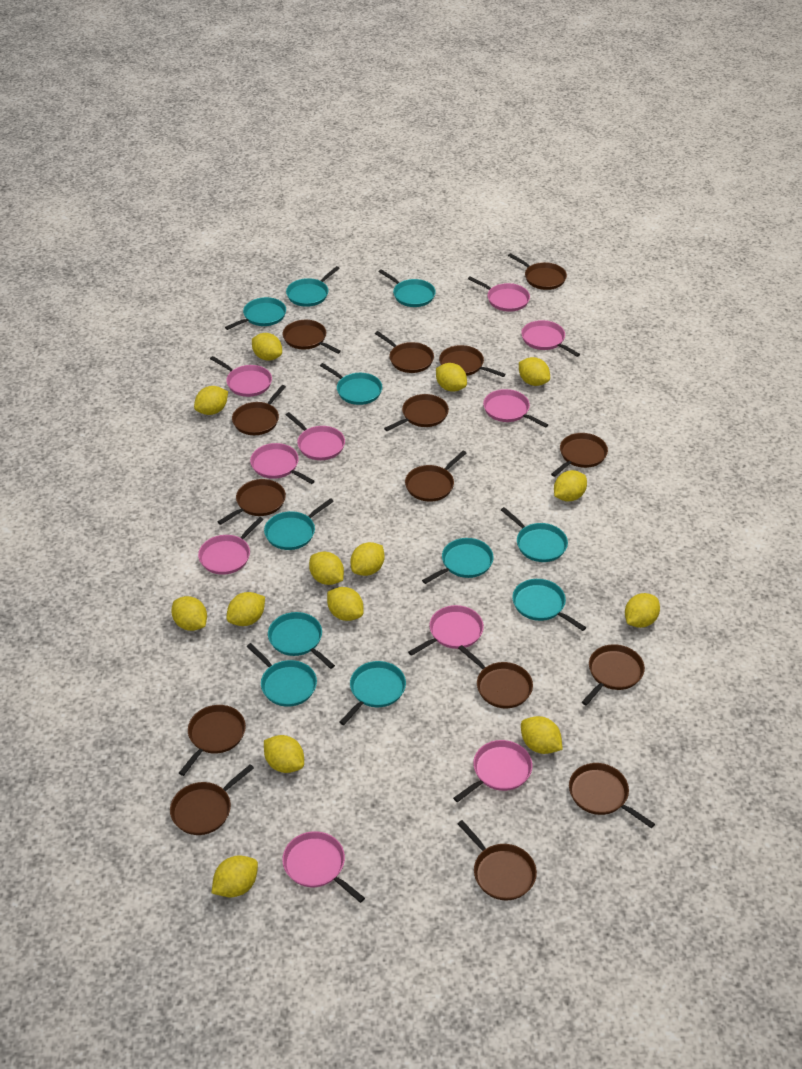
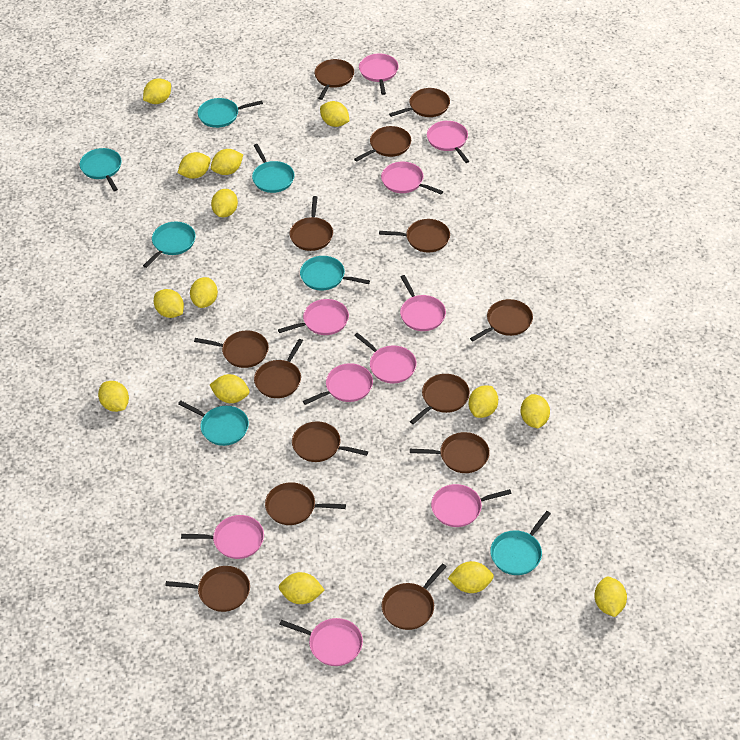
brown pan: 15 -> 14
turquoise pan: 11 -> 7

